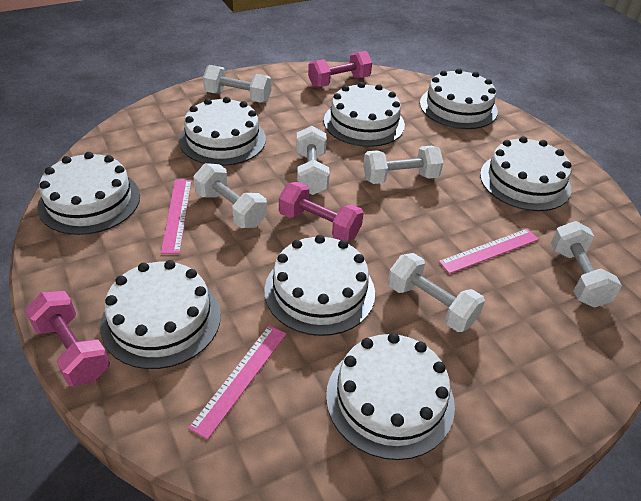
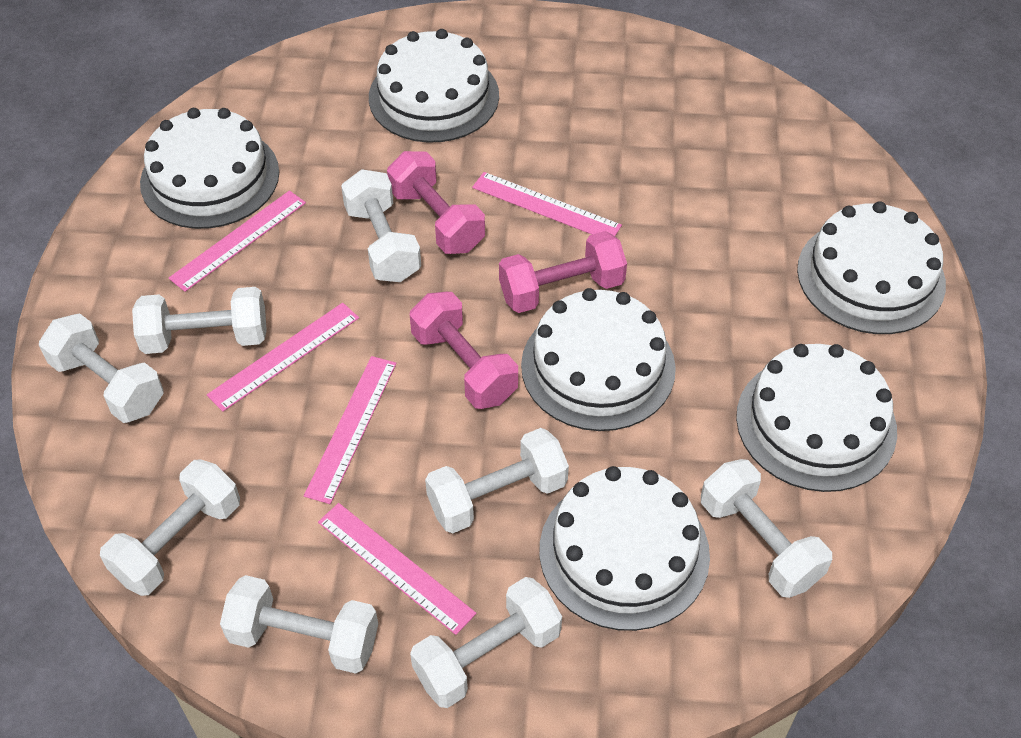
pink ruler: 3 -> 5
white cake: 8 -> 6
white dumbbell: 6 -> 8

